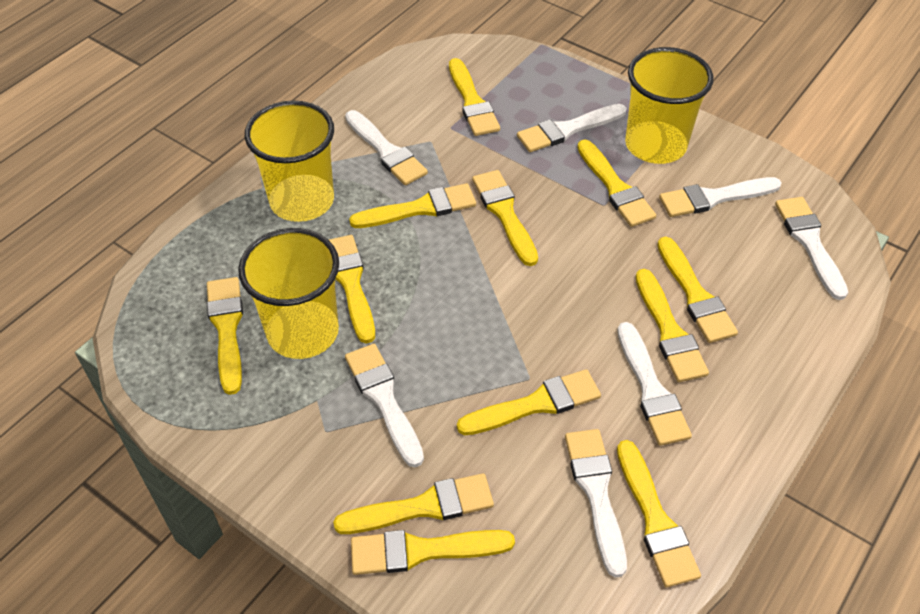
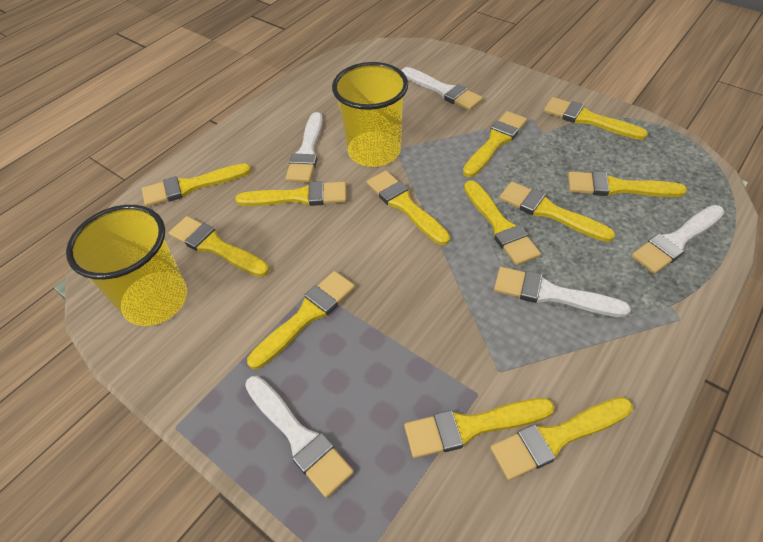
white brush: 7 -> 5
yellow cup: 3 -> 2

